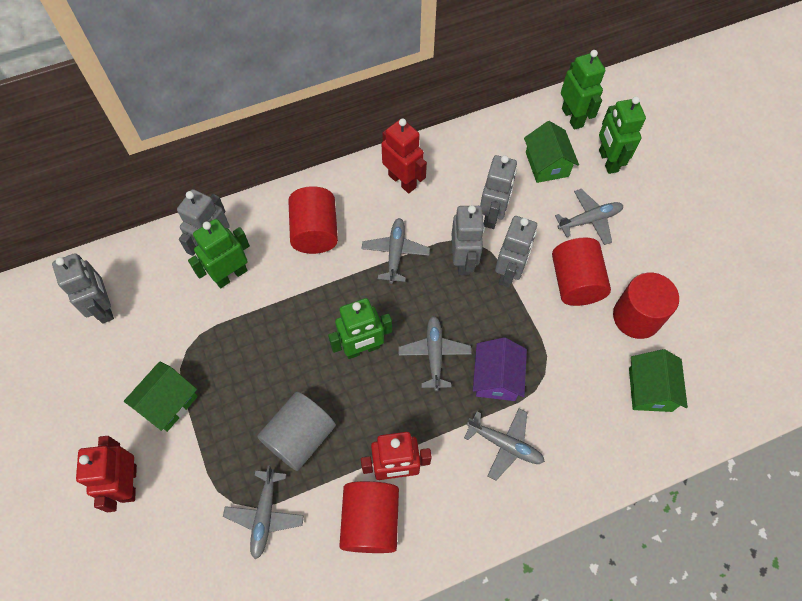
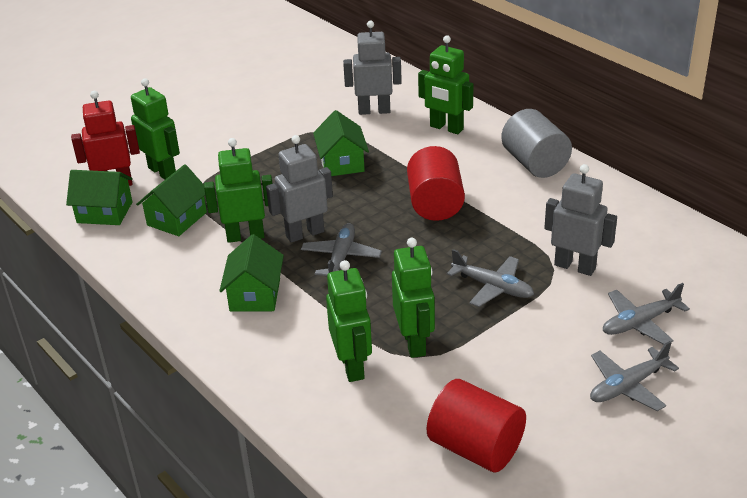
green house: 3 -> 4
green robot: 4 -> 5
grey plane: 5 -> 4
grey robot: 5 -> 3
purple house: 1 -> 0
red cylinder: 4 -> 2
red robot: 3 -> 1

